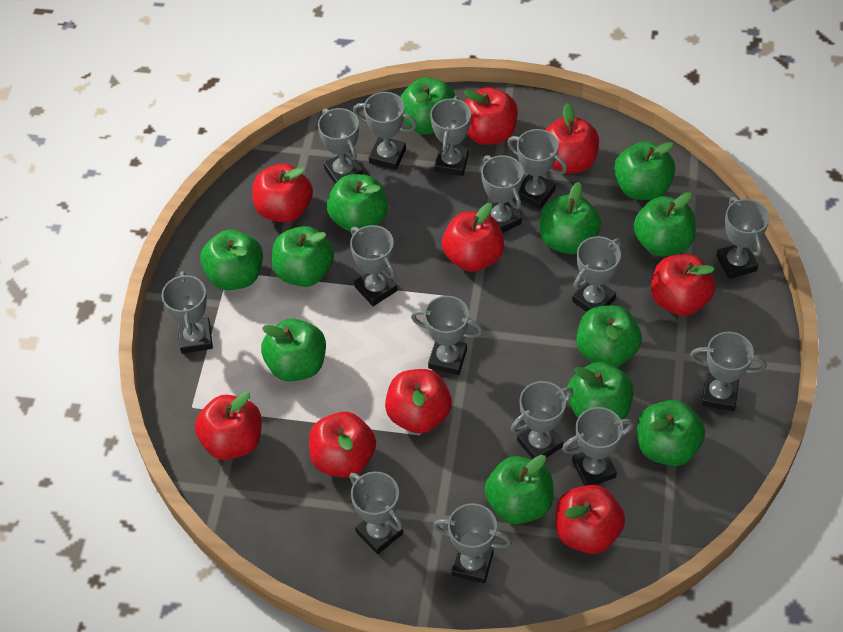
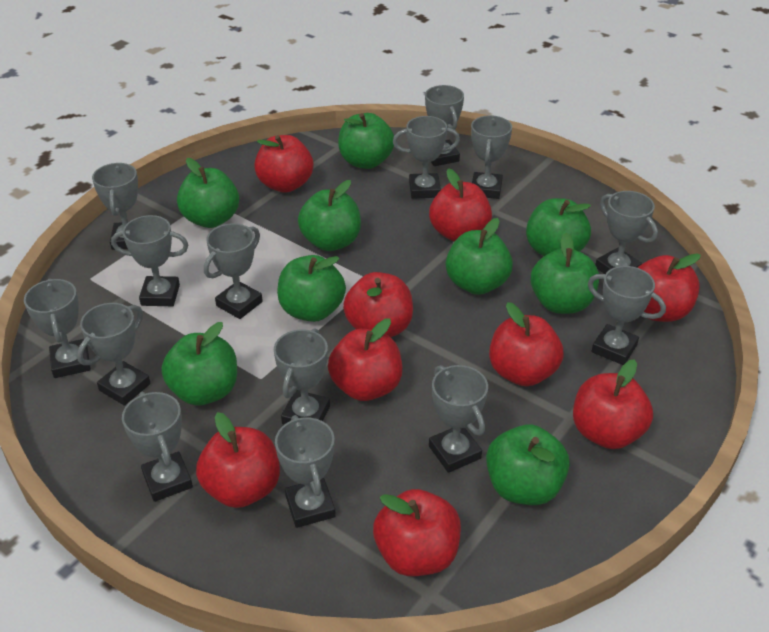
green apple: 12 -> 9
grey trophy: 15 -> 14

